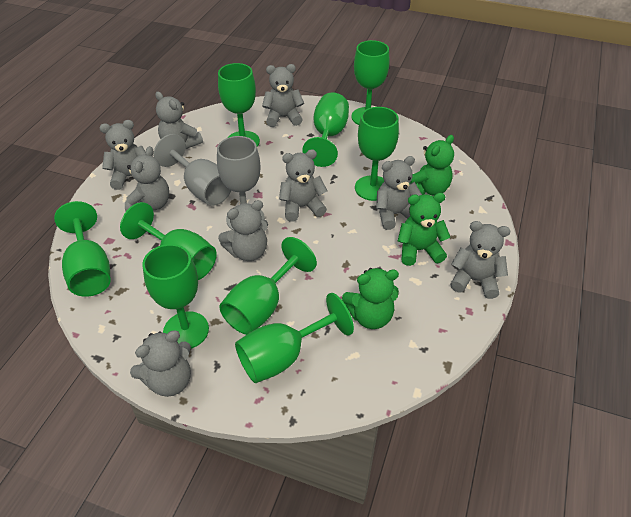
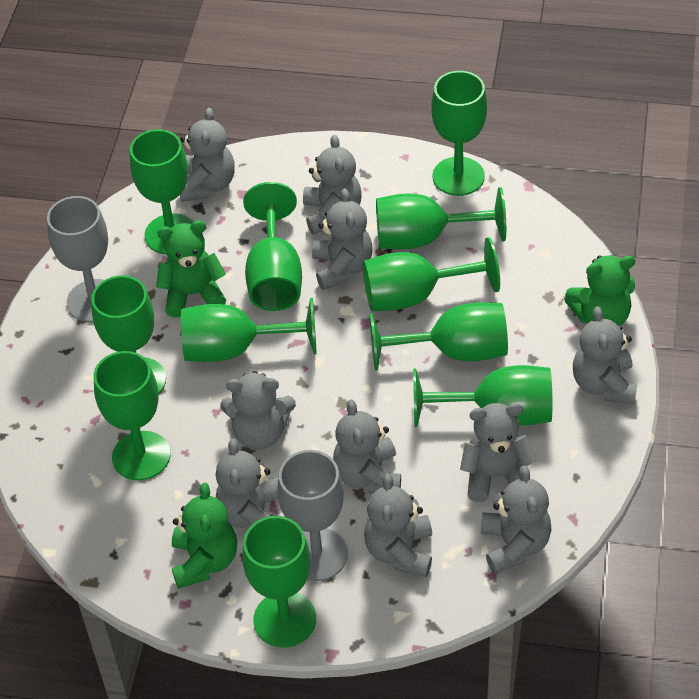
green goblet: 9 -> 11
grey teddy bear: 9 -> 10

